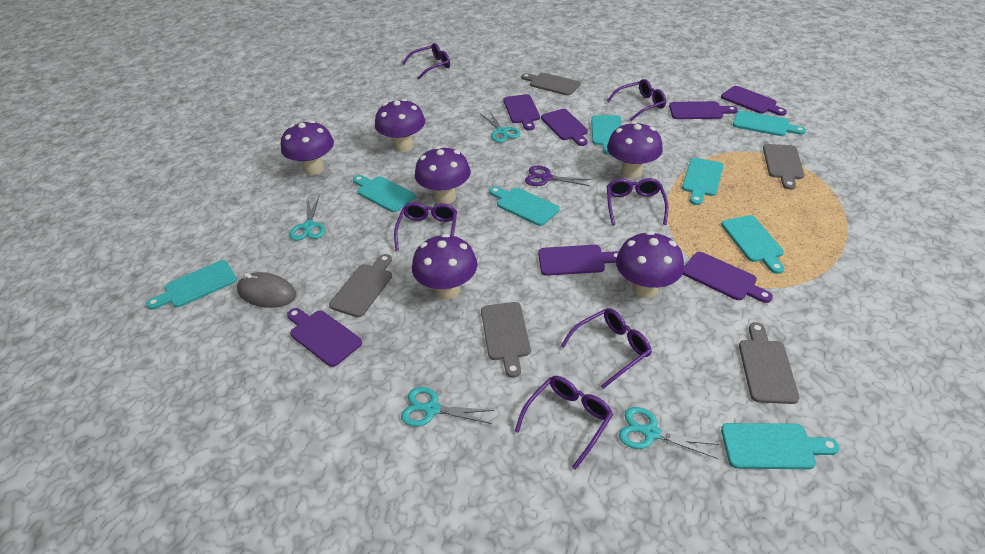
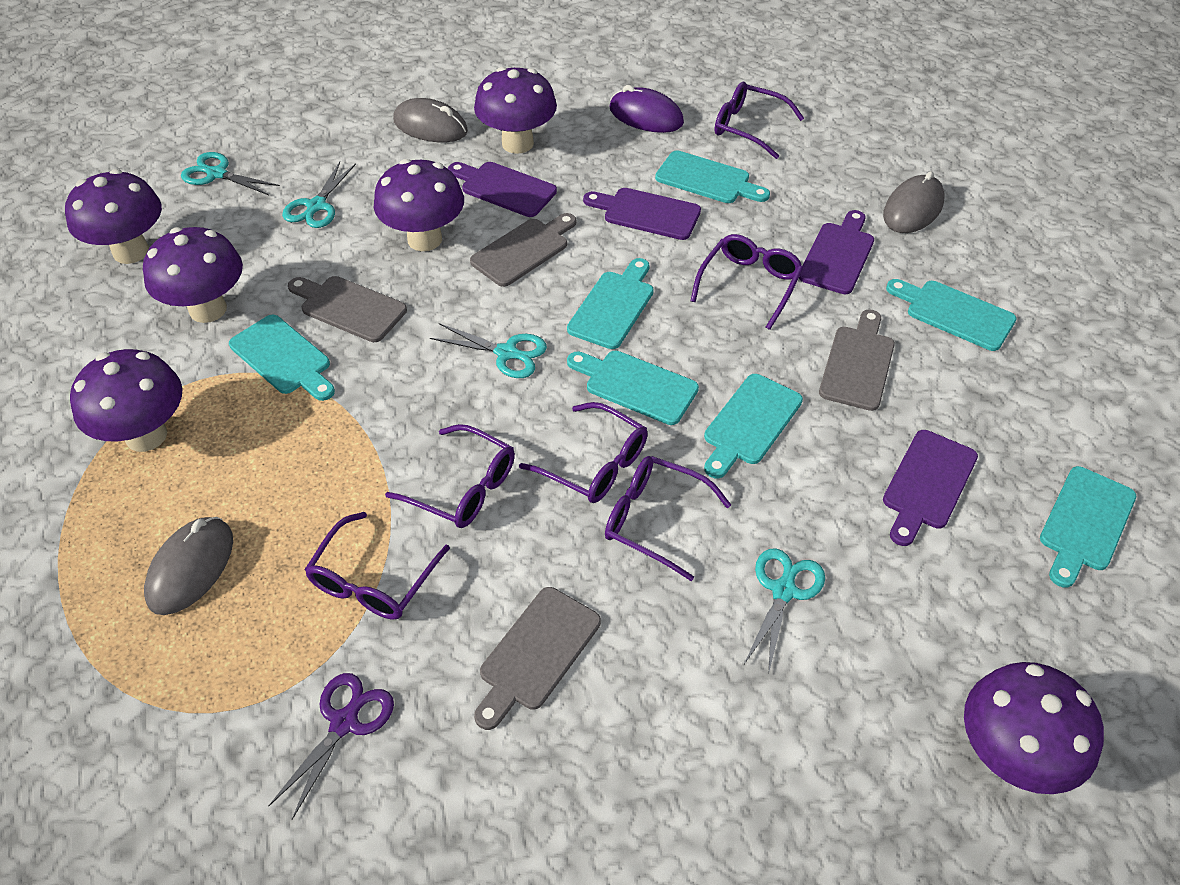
grey cutting board: 5 -> 4
grey mouse: 1 -> 3
purple cutting board: 7 -> 4
purple mouse: 0 -> 1
turquoise cutting board: 8 -> 7

